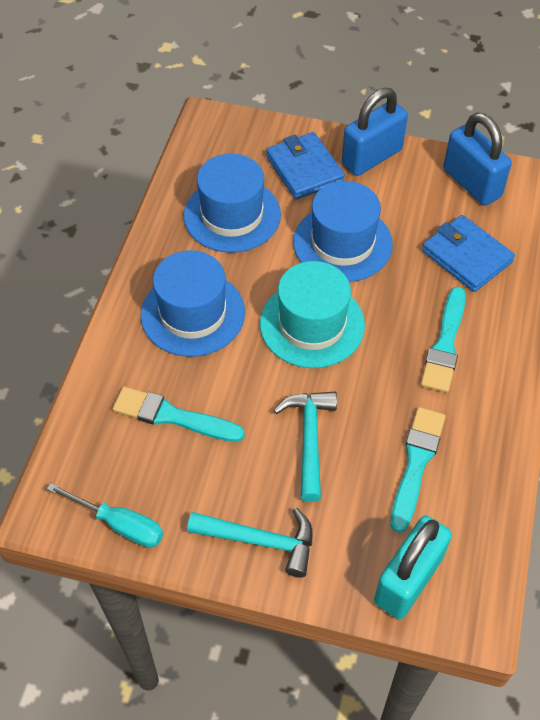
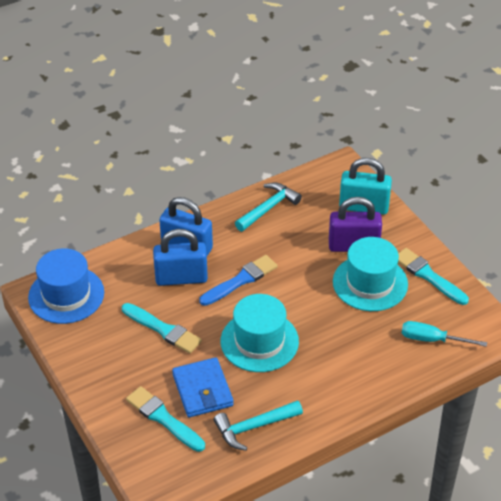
blue brush: 0 -> 1
blue hat: 3 -> 1
blue wallet: 2 -> 1
purple padlock: 0 -> 1
turquoise hat: 1 -> 2

